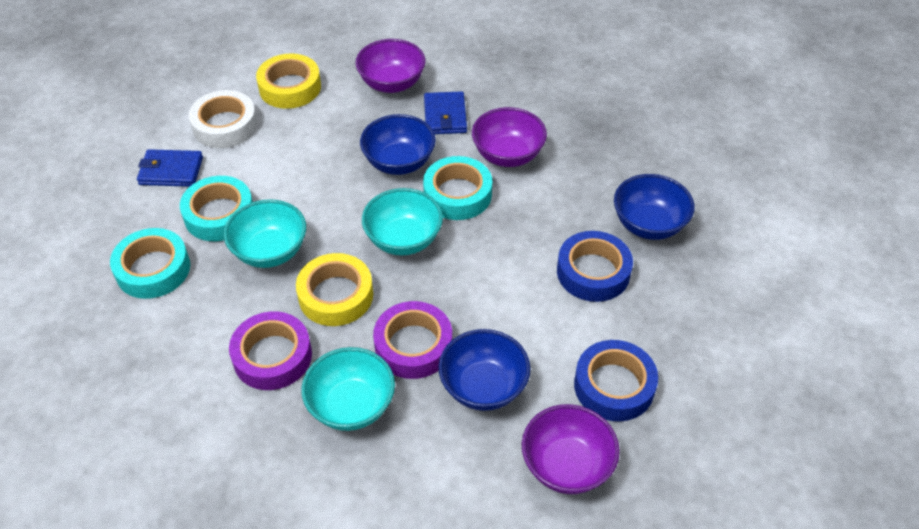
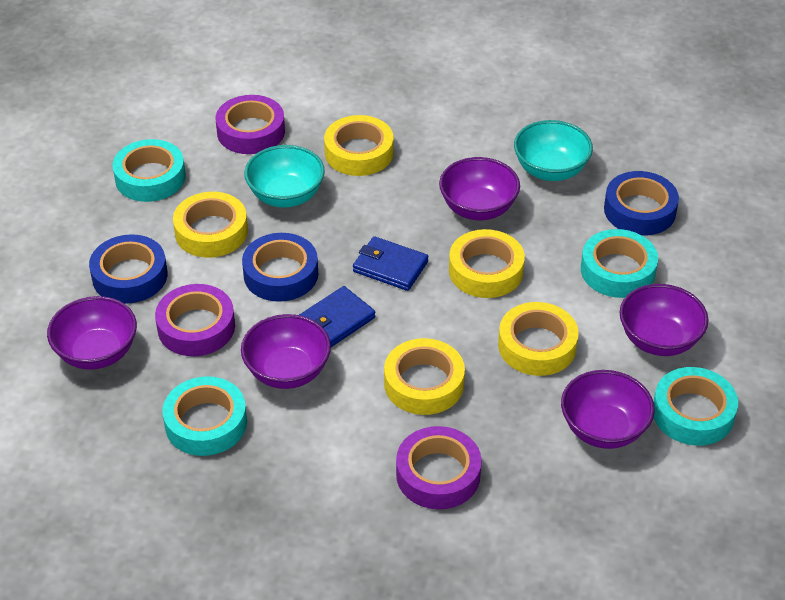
blue bowl: 3 -> 0
blue tape: 2 -> 3
purple bowl: 3 -> 5
purple tape: 2 -> 3
turquoise bowl: 3 -> 2
turquoise tape: 3 -> 4
white tape: 1 -> 0
yellow tape: 2 -> 5

